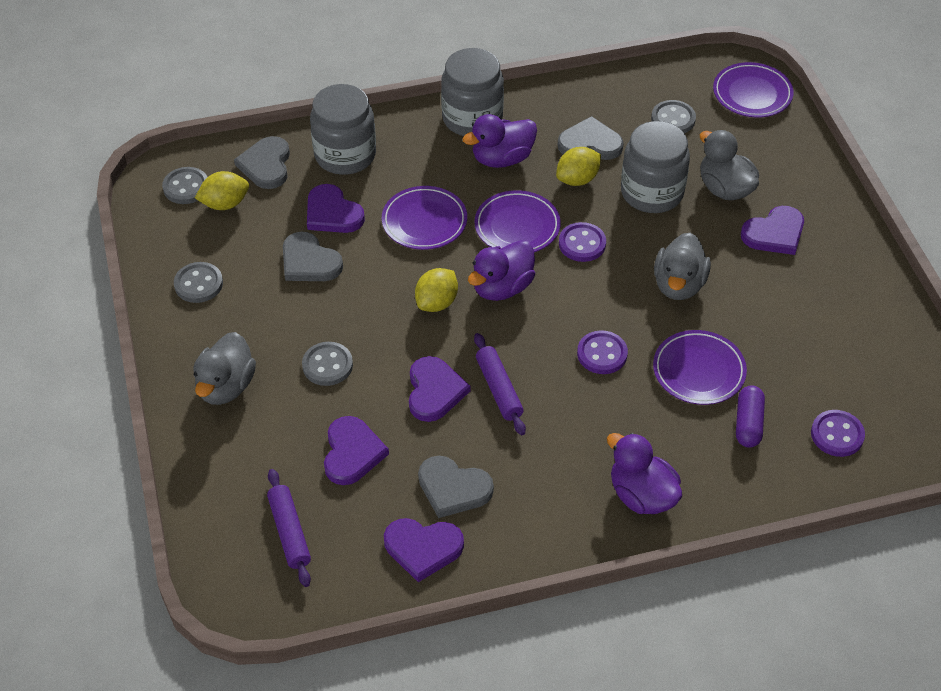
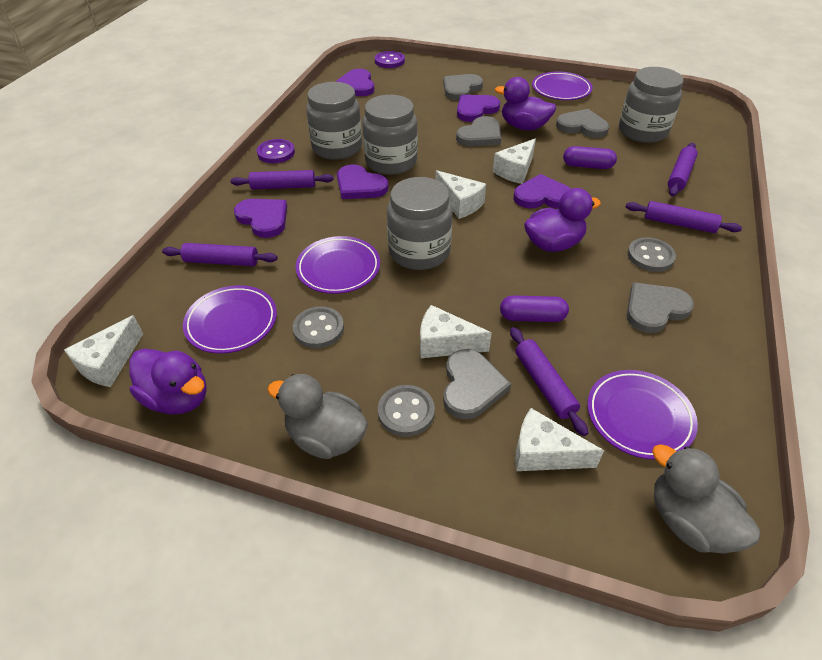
grey button: 4 -> 3
grey duck: 3 -> 2
grey heart: 4 -> 5
grey jar: 3 -> 4
purple button: 3 -> 2
purple capsule: 1 -> 2
purple rolling pin: 2 -> 5
white cheese: 0 -> 5
yellow lemon: 3 -> 0

